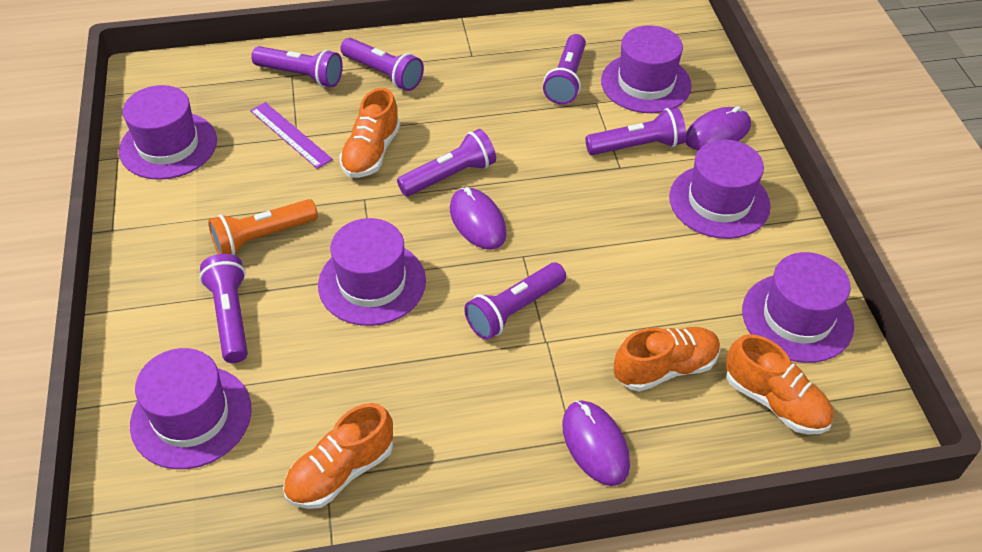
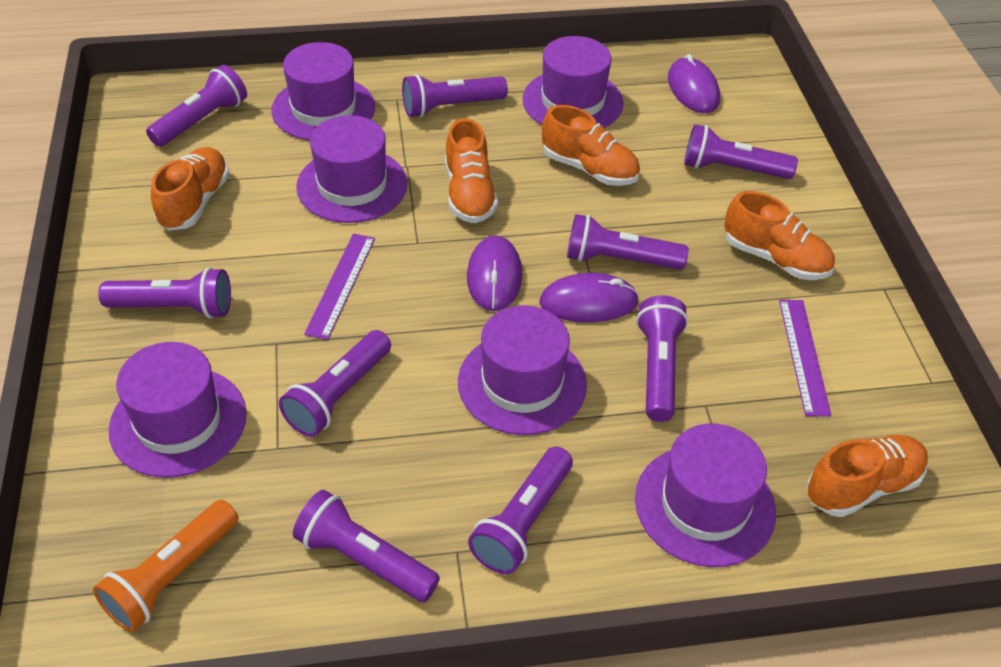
orange shoe: 4 -> 5
purple flashlight: 7 -> 9
purple ruler: 1 -> 2

